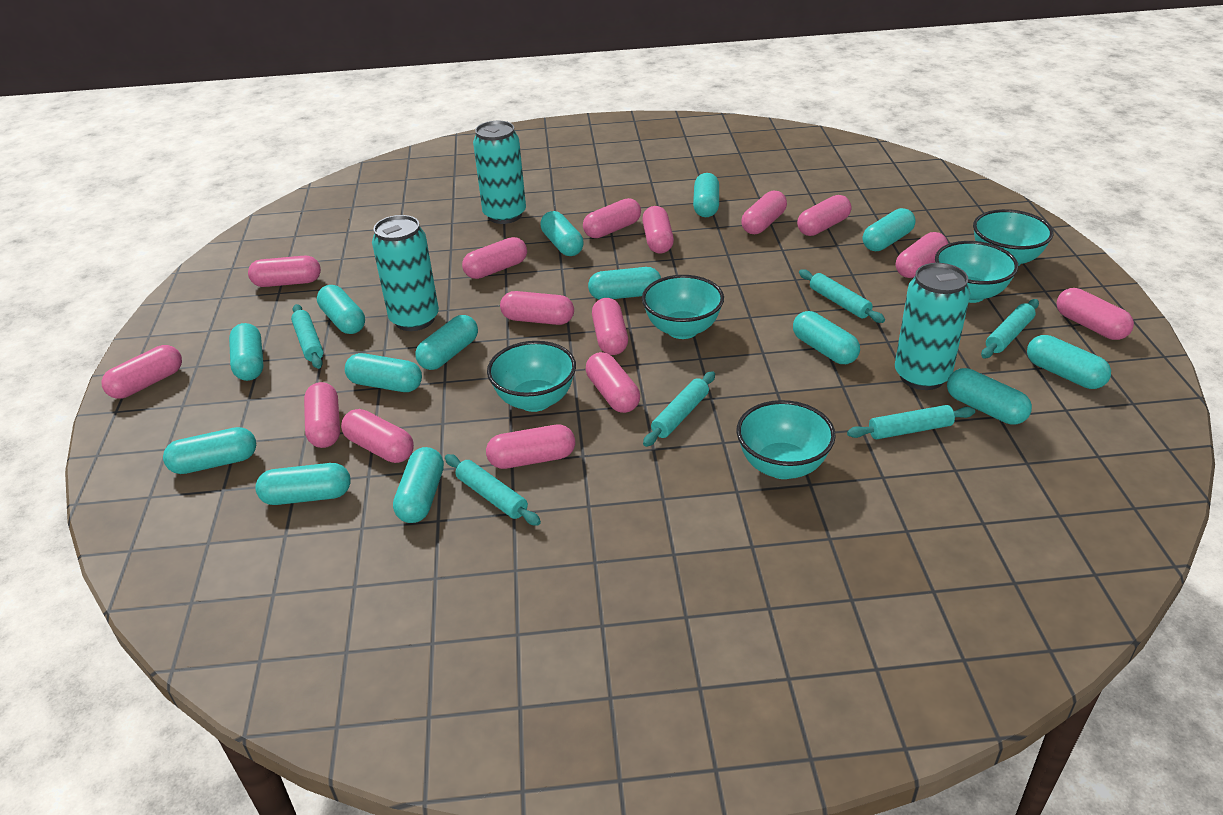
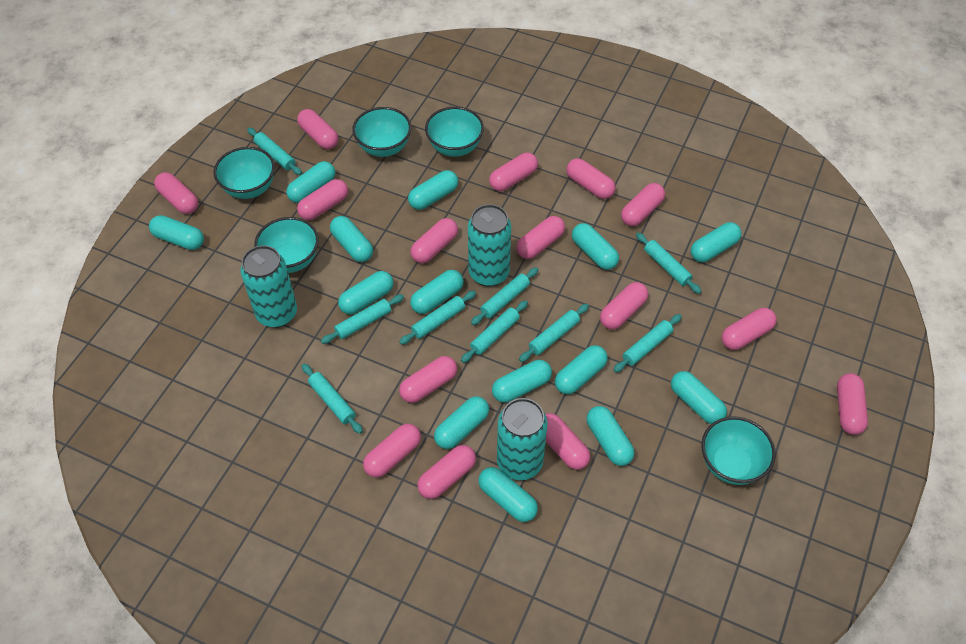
turquoise rolling pin: 6 -> 9

